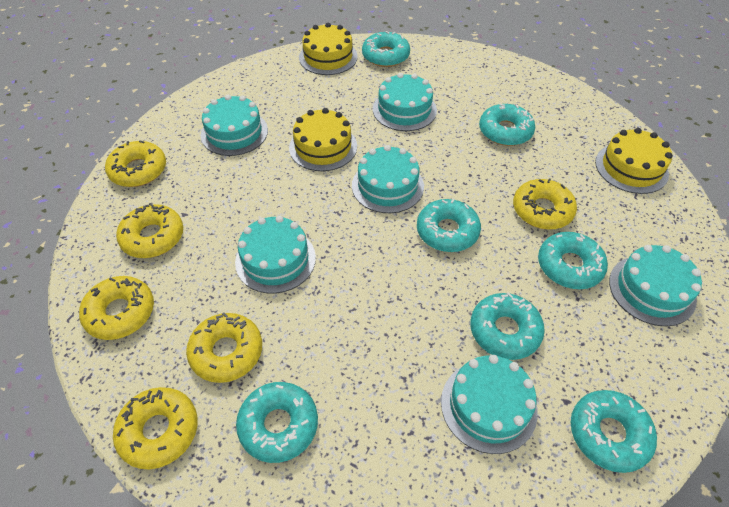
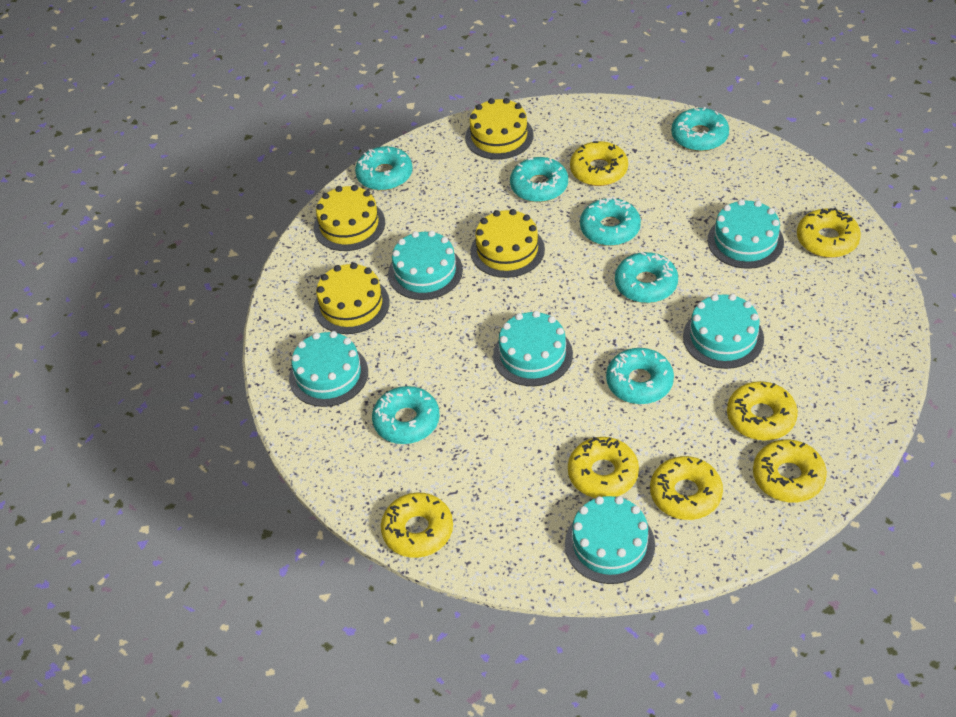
yellow cake: 3 -> 4
yellow donut: 6 -> 7

